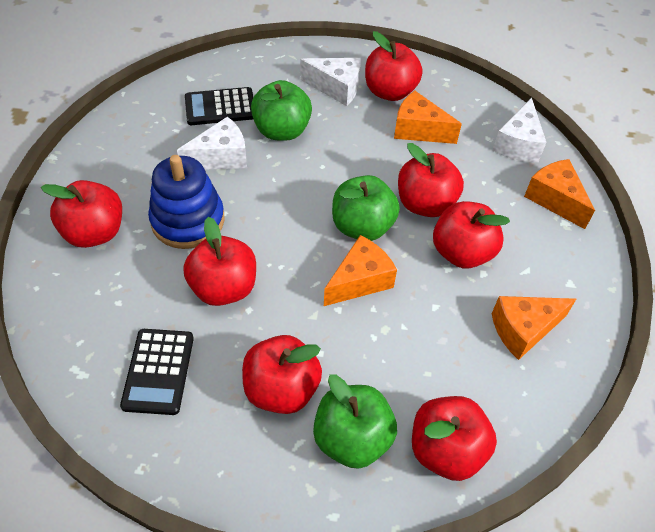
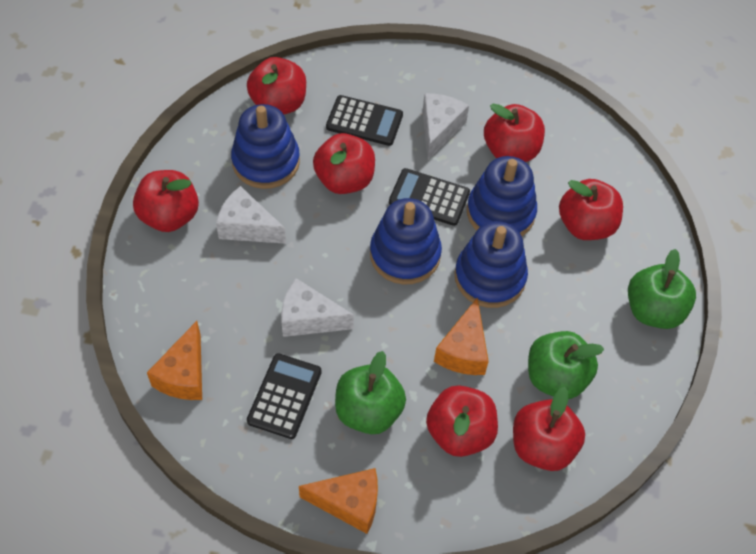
black calculator: 2 -> 3
blue stacking toy: 1 -> 4
orange cheese: 4 -> 3

